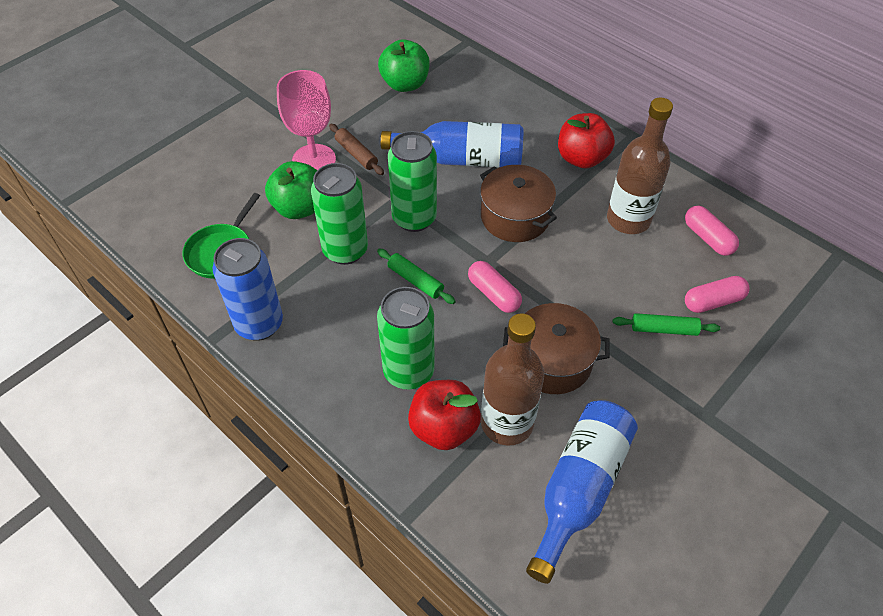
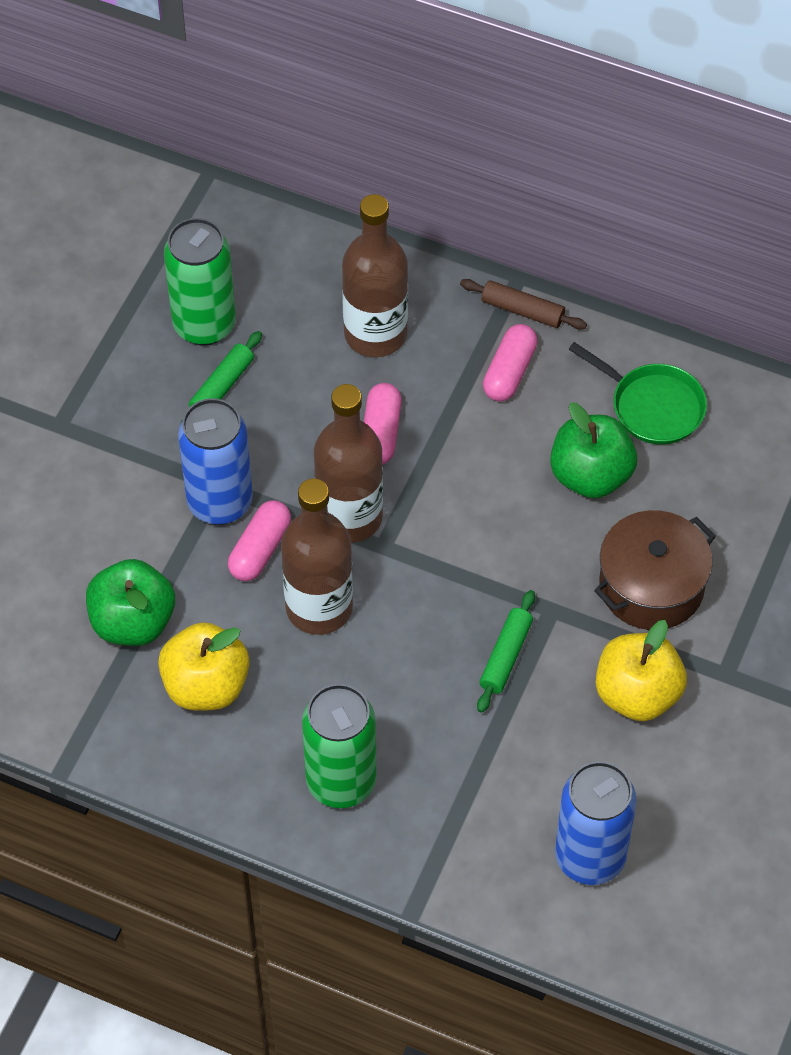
blue bottle: 2 -> 0
blue can: 1 -> 2
brown bottle: 2 -> 3
brown pot: 2 -> 1
green can: 3 -> 2
pink goblet: 1 -> 0
red apple: 2 -> 0
yellow apple: 0 -> 2

